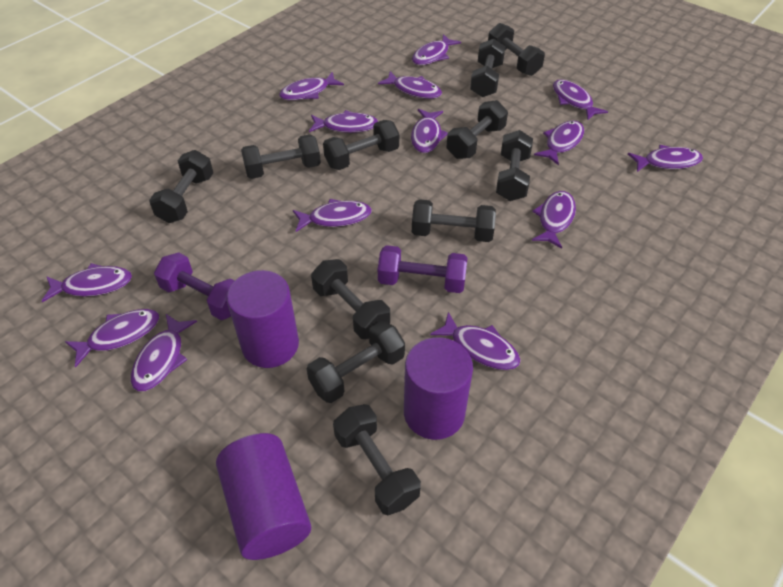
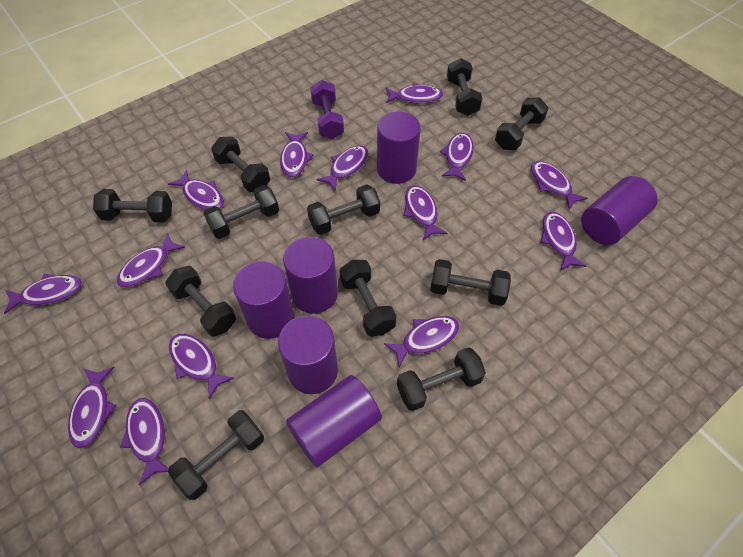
purple cylinder: 3 -> 6
purple dumbbell: 2 -> 1

